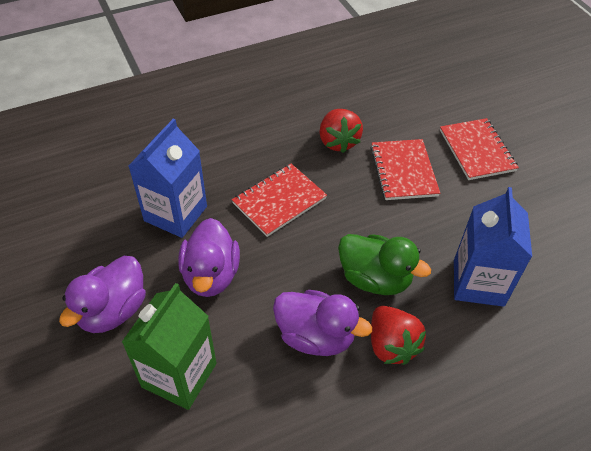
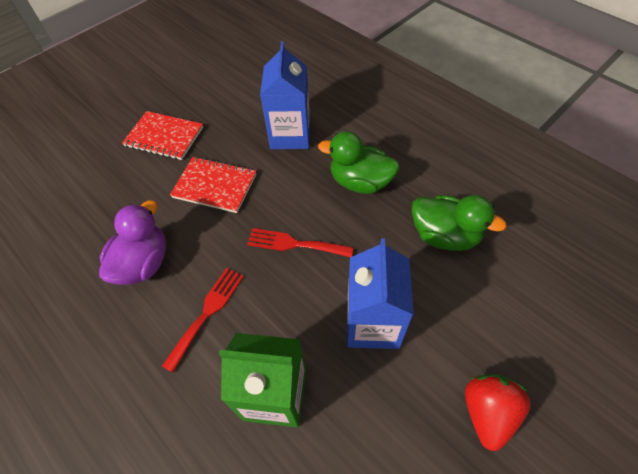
green duck: 1 -> 2
purple duck: 3 -> 1
red fork: 0 -> 2
red notebook: 3 -> 2
red strawberry: 2 -> 1

